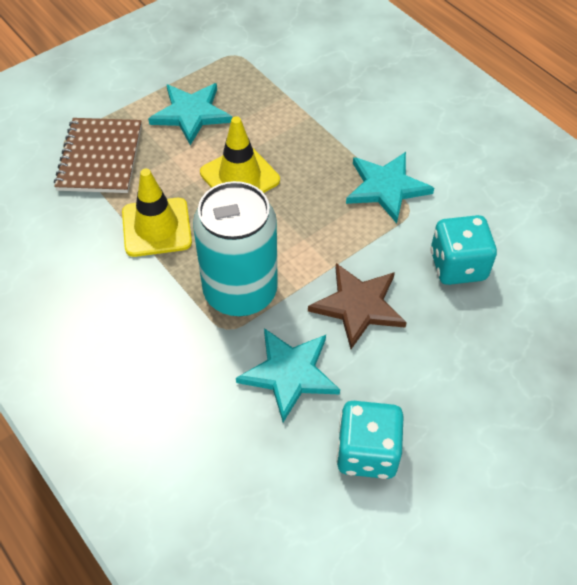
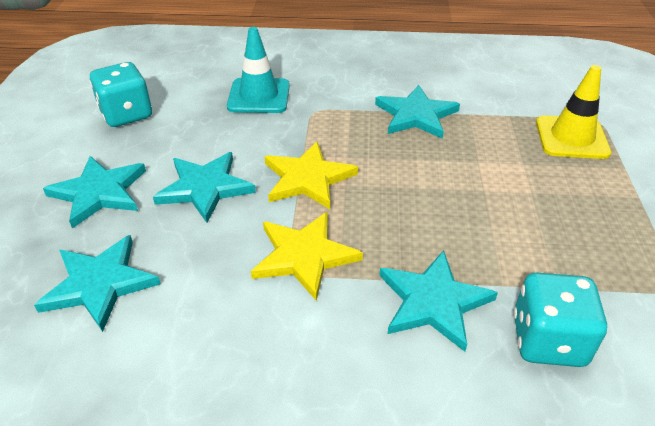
brown notebook: 1 -> 0
brown star: 1 -> 0
turquoise can: 1 -> 0
turquoise star: 3 -> 5
turquoise traffic cone: 0 -> 1
yellow star: 0 -> 2
yellow traffic cone: 2 -> 1

